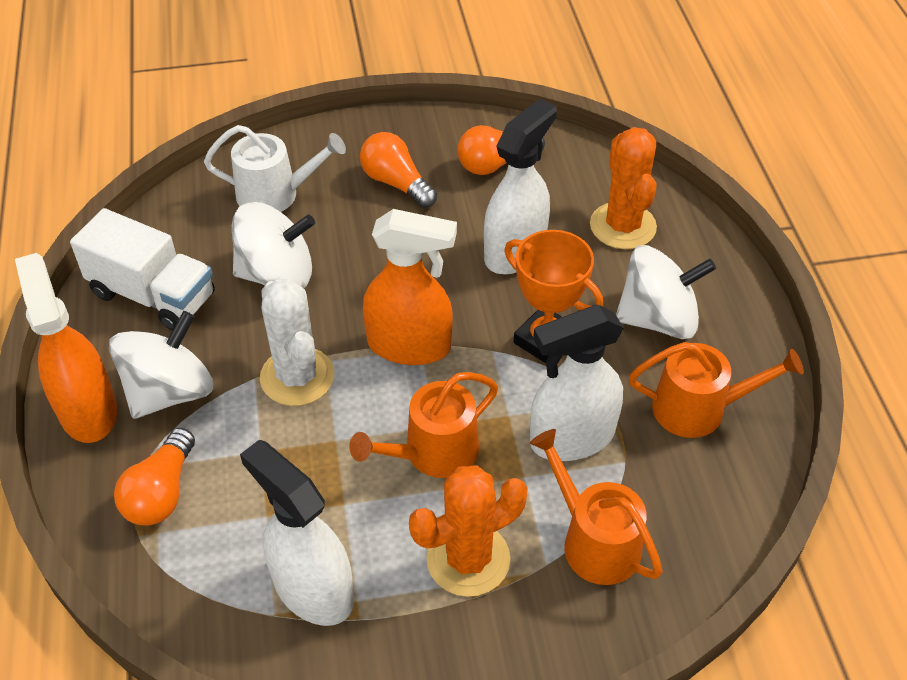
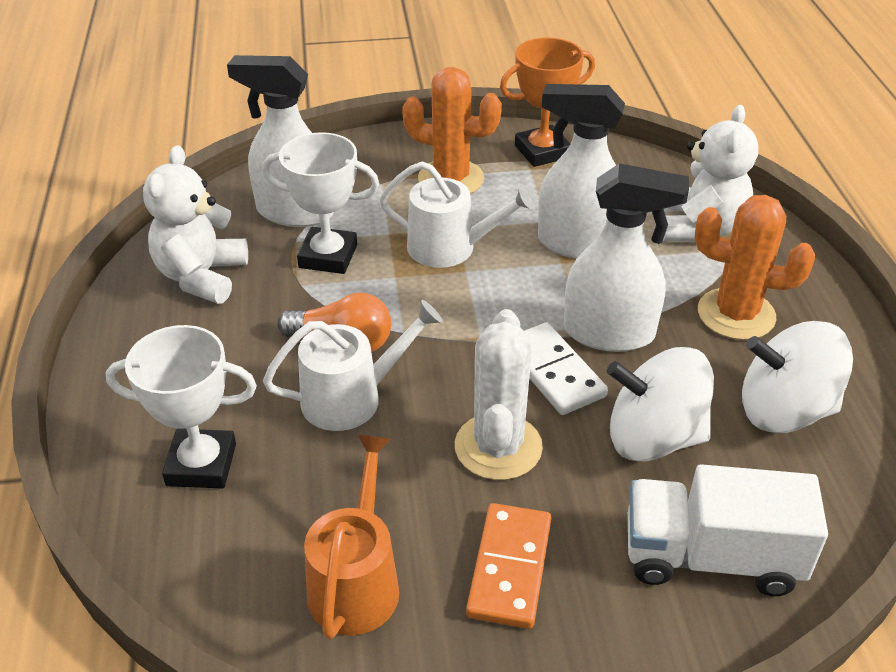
orange domino: 0 -> 1
orange light bulb: 3 -> 1
orange spray bottle: 2 -> 0
orange watering can: 3 -> 1
white domino: 0 -> 1
white spinning top: 3 -> 2
white teddy bear: 0 -> 2
white trophy: 0 -> 2
white watering can: 1 -> 2

